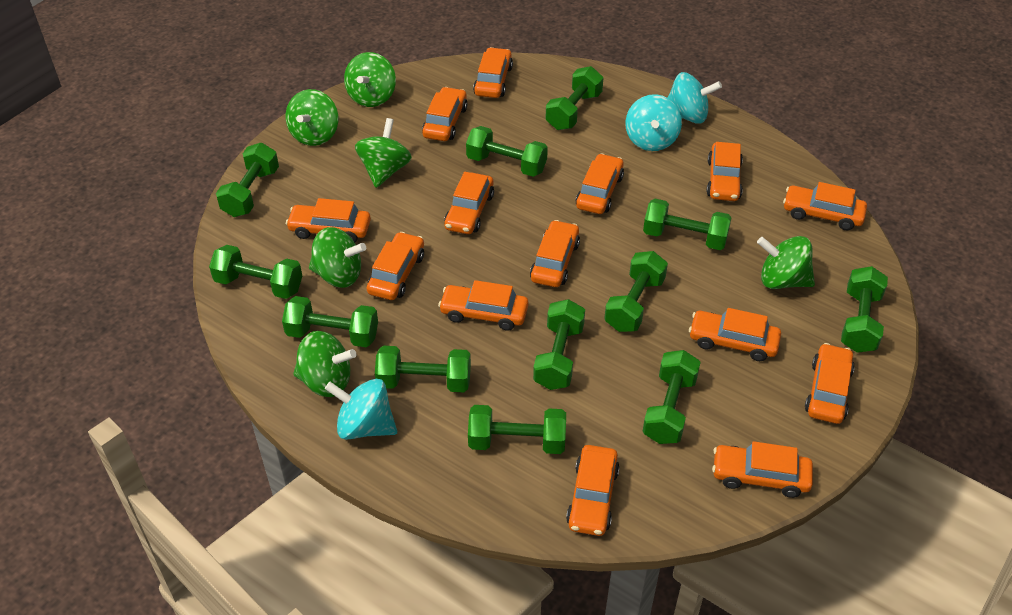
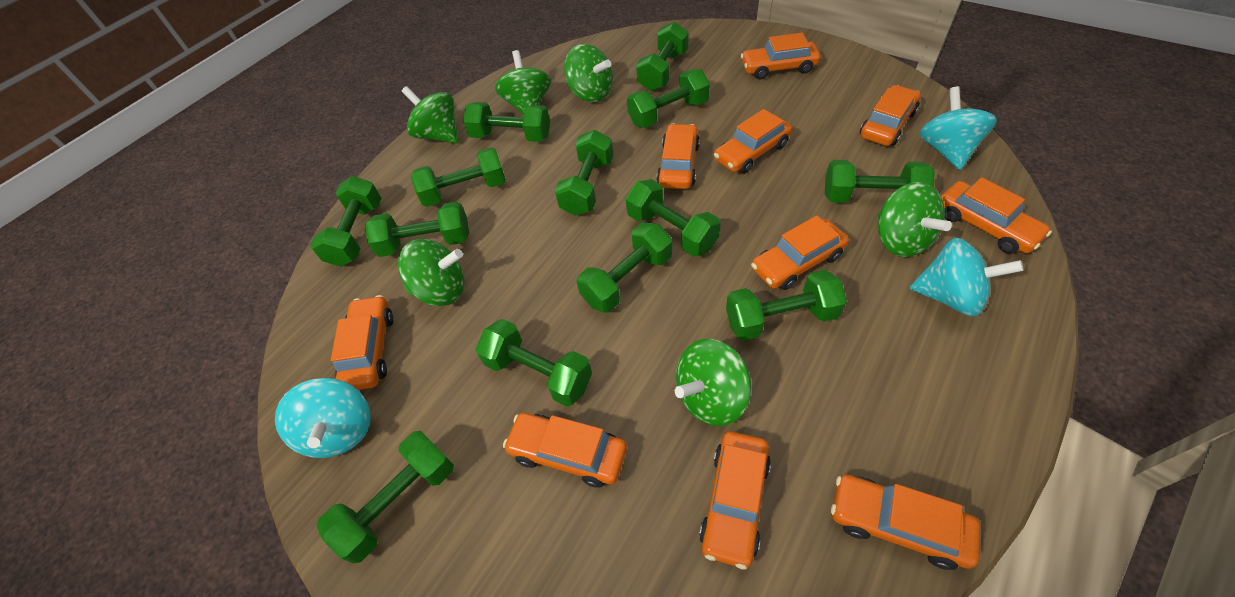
green dumbbell: 12 -> 13
orange car: 14 -> 10

